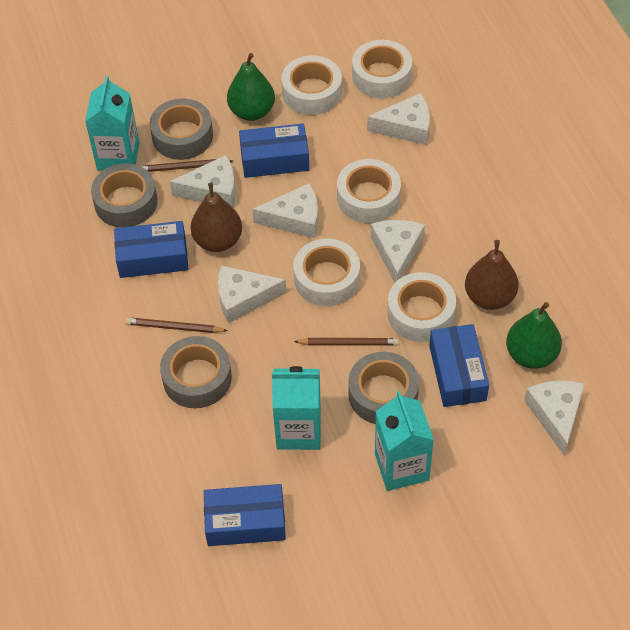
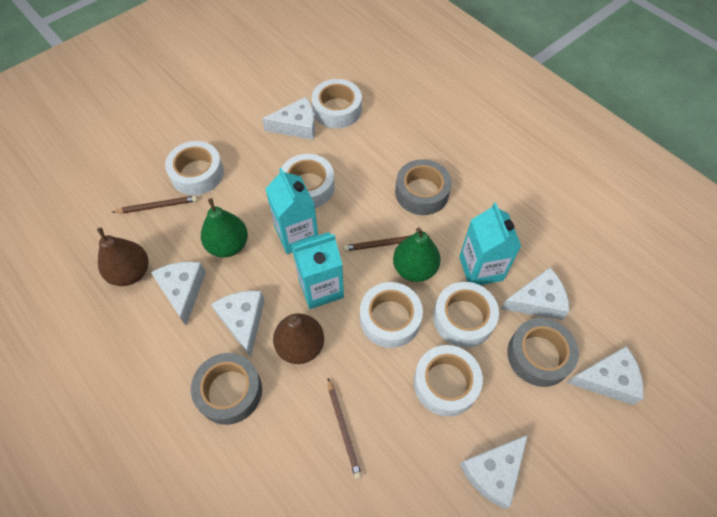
blue box: 4 -> 0
grey tape: 4 -> 3
white tape: 5 -> 6

